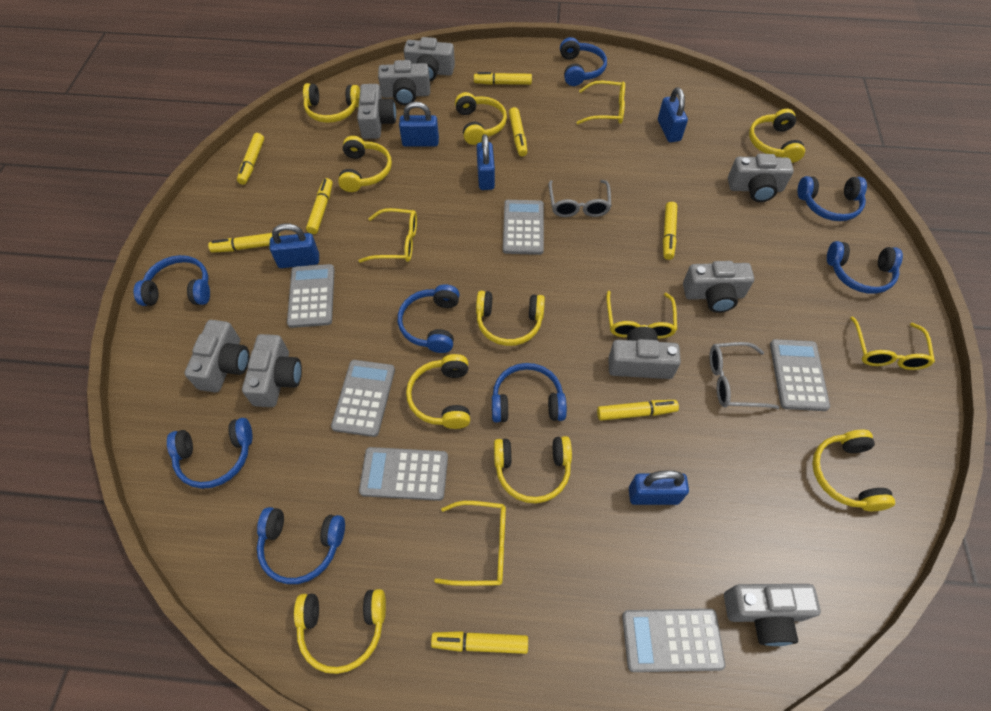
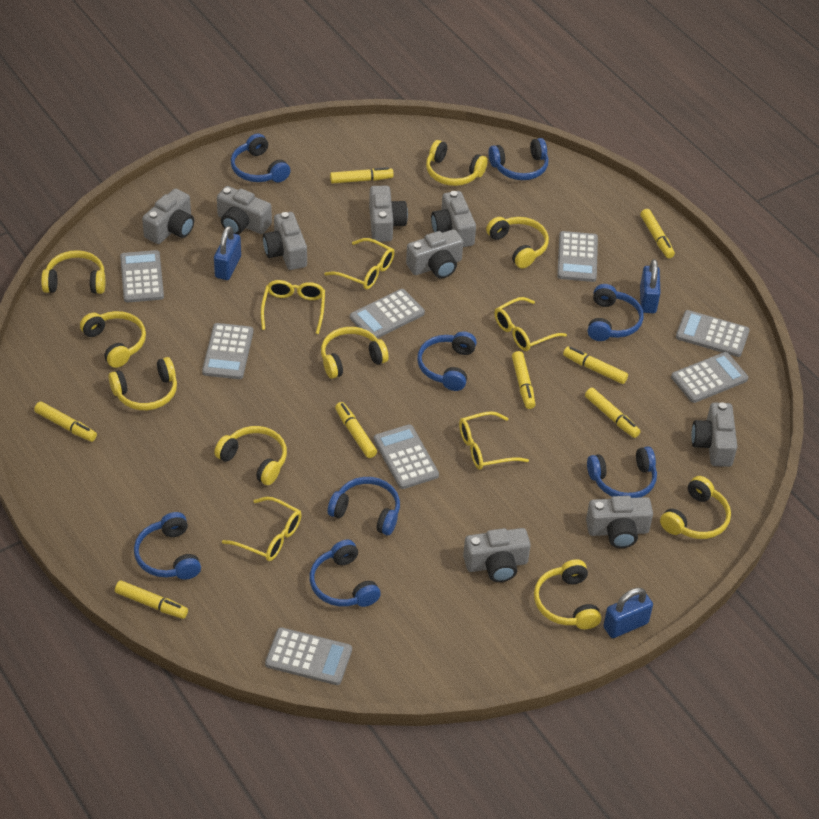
blue padlock: 5 -> 3
grey calculator: 6 -> 8
grey glasses: 2 -> 0

